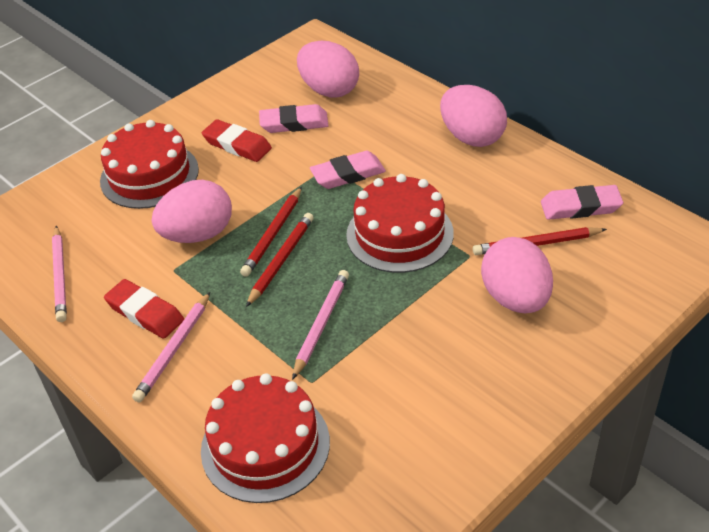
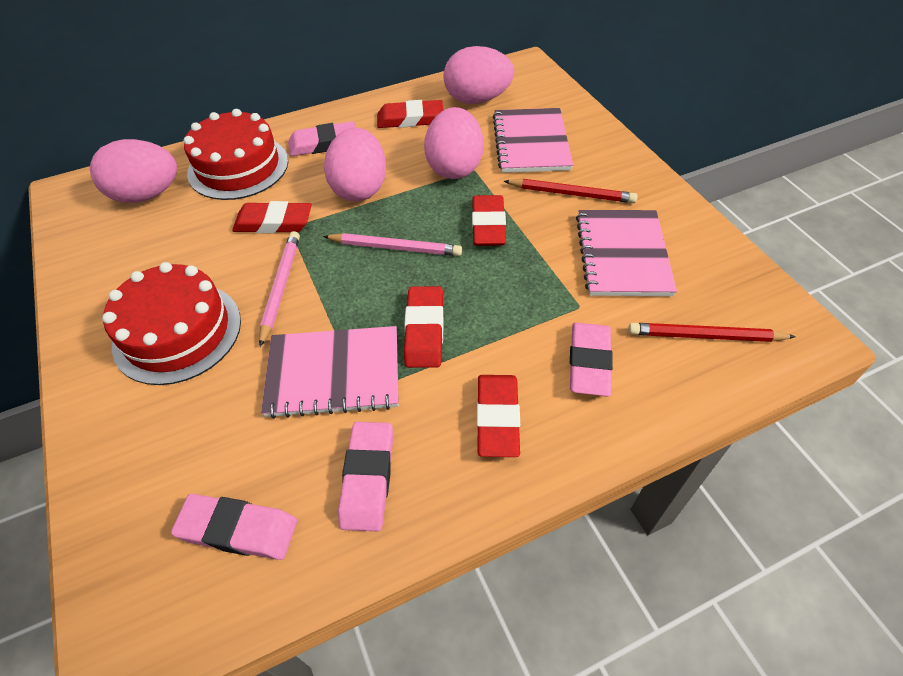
pink eraser: 3 -> 4
pink notebook: 0 -> 3
pink pencil: 3 -> 2
red cake: 3 -> 2
red eraser: 2 -> 5
red pencil: 3 -> 2

